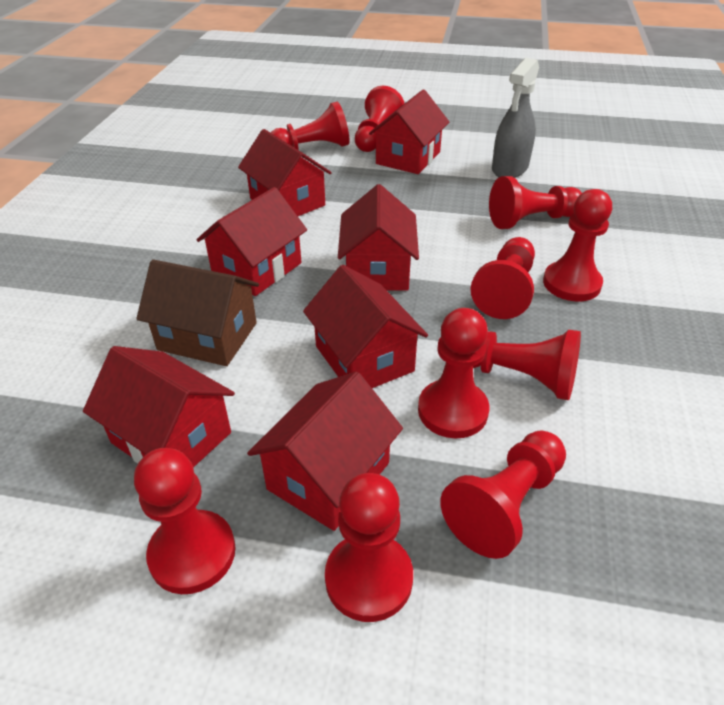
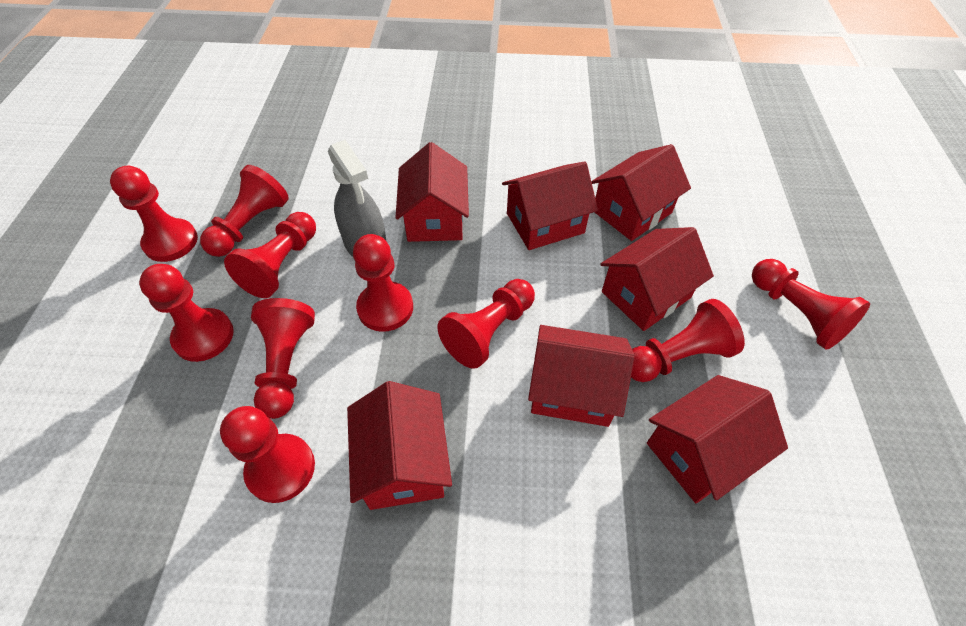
brown house: 1 -> 0

